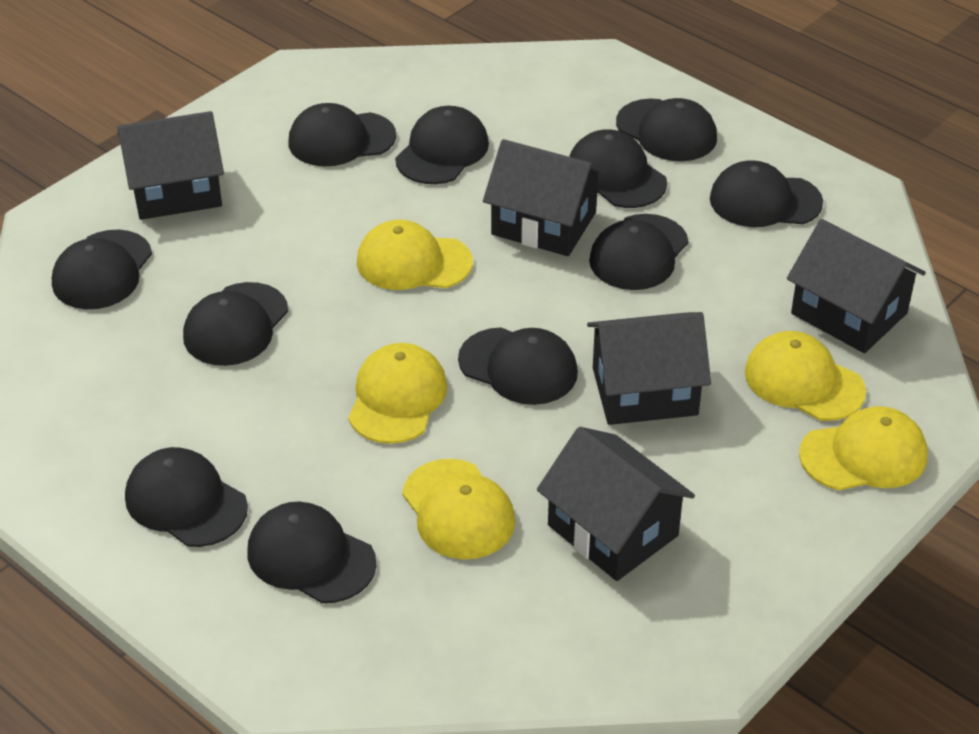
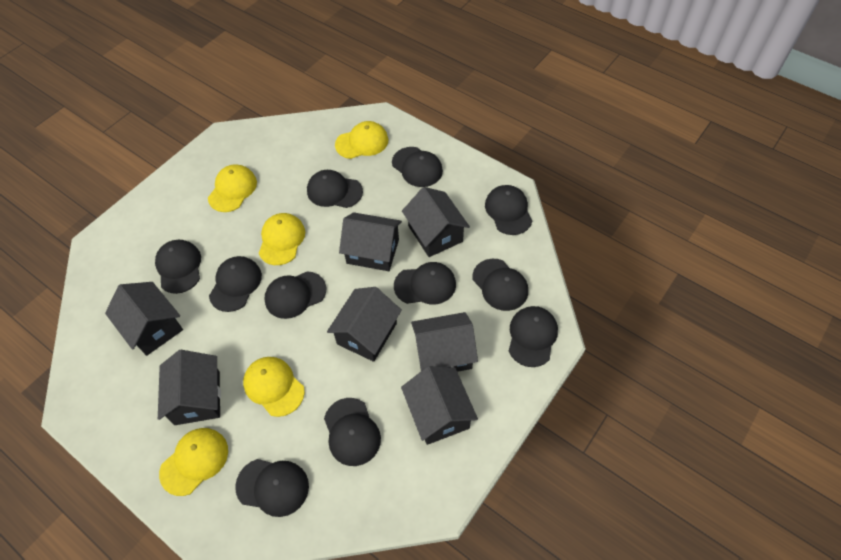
black house: 5 -> 7

